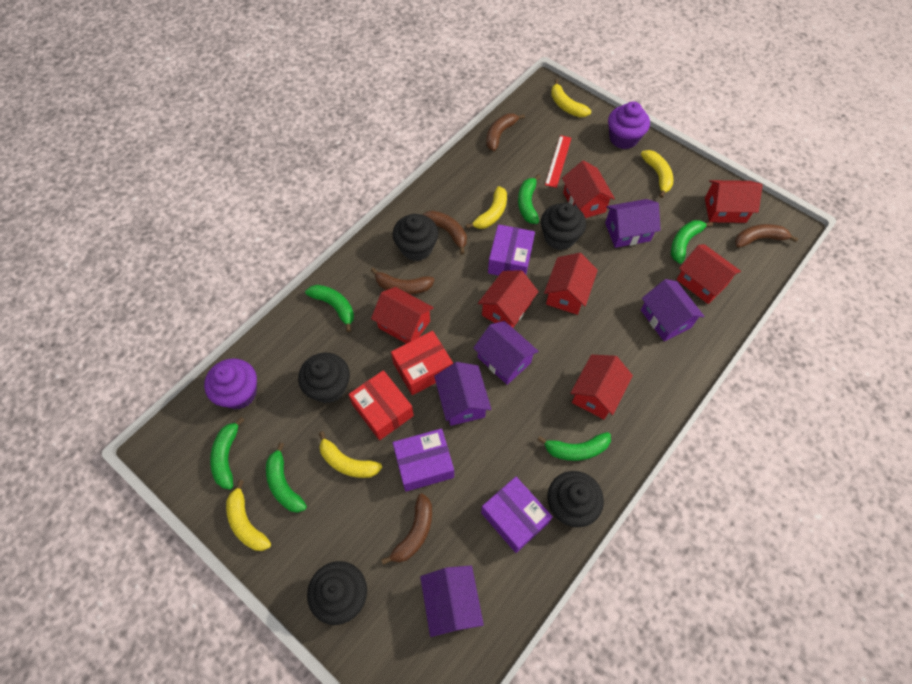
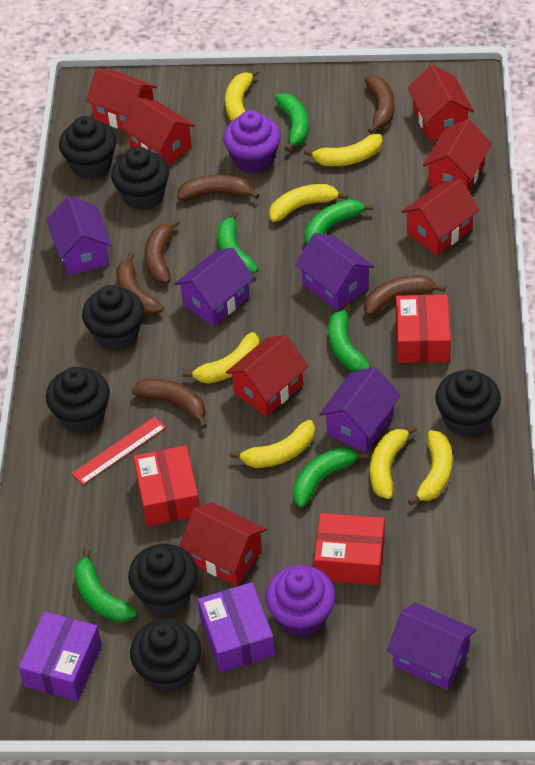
black cupcake: 5 -> 7
brown banana: 5 -> 6
purple box: 3 -> 2
red box: 2 -> 3
yellow banana: 5 -> 7

